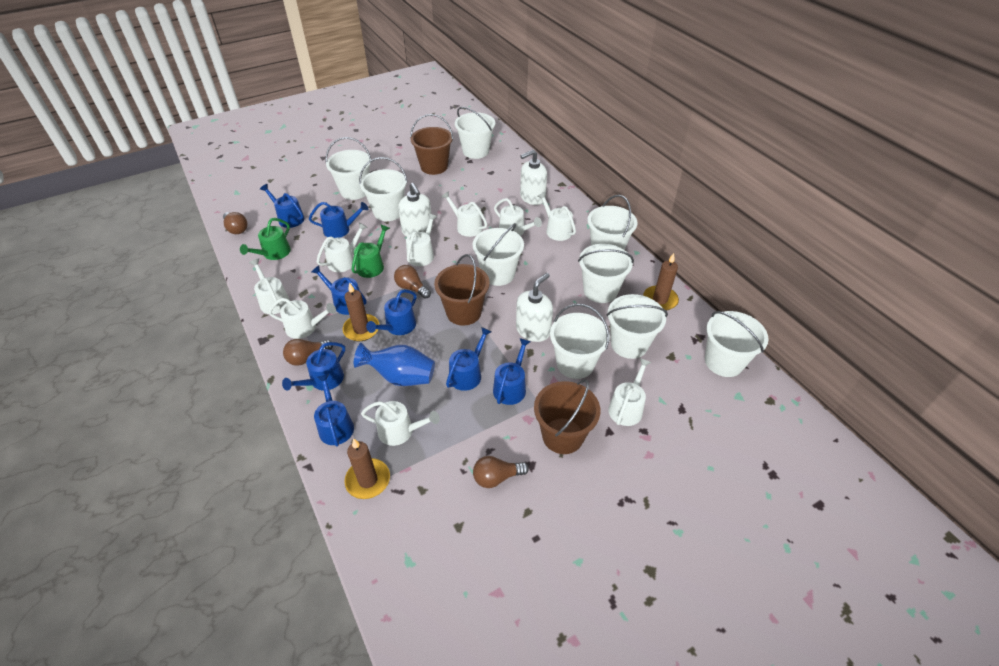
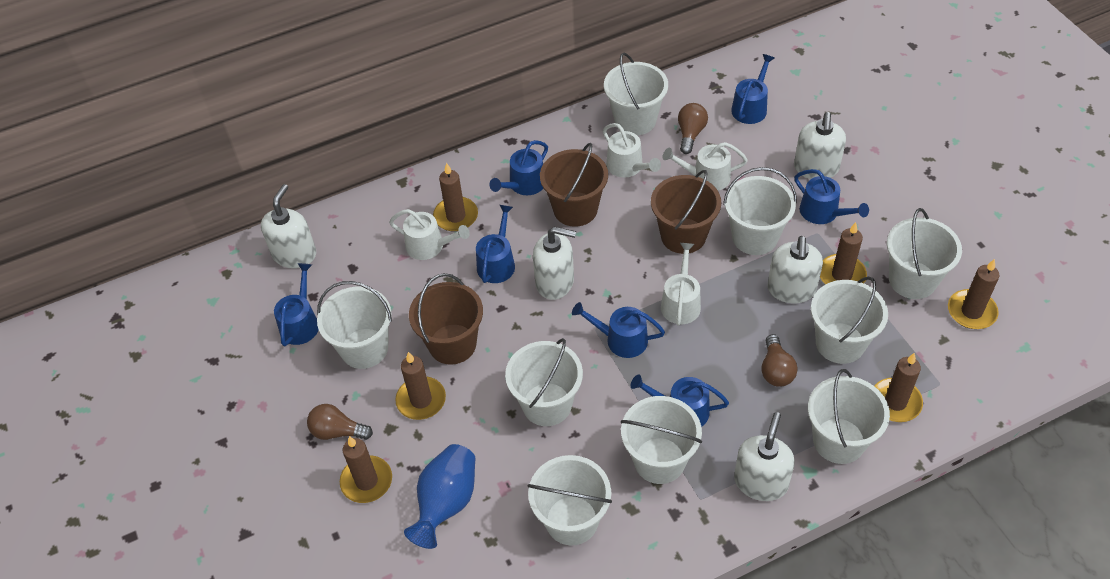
blue watering can: 8 -> 7
brown candle: 3 -> 6
brown light bulb: 4 -> 3
green watering can: 2 -> 0
white soap dispenser: 3 -> 5
white watering can: 9 -> 4

